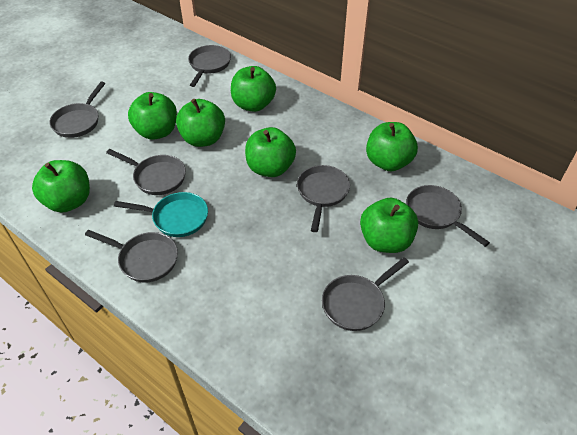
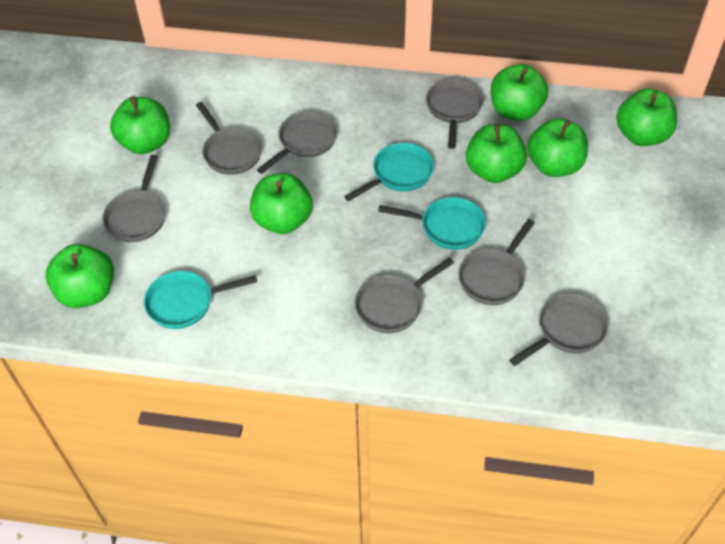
turquoise pan: 1 -> 3

